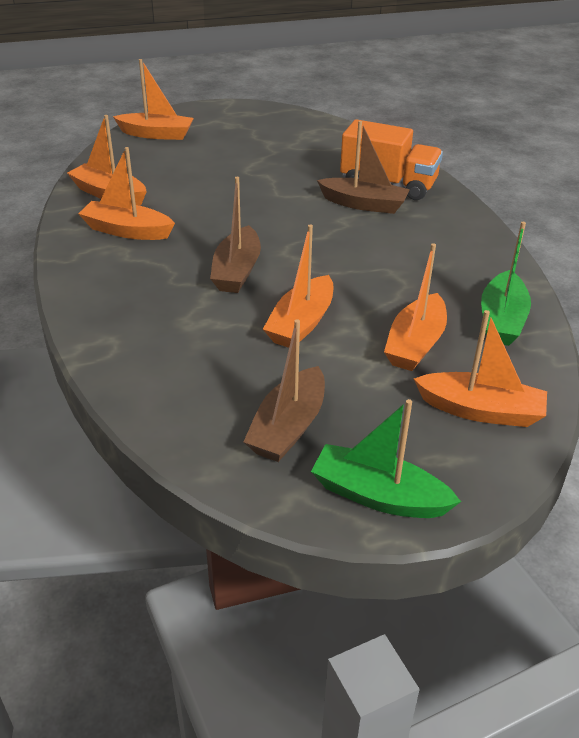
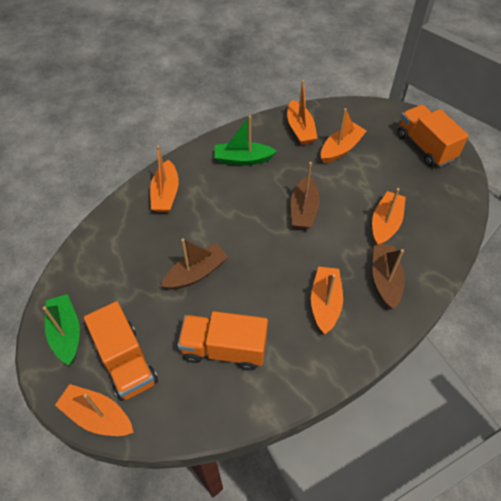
orange truck: 1 -> 3

